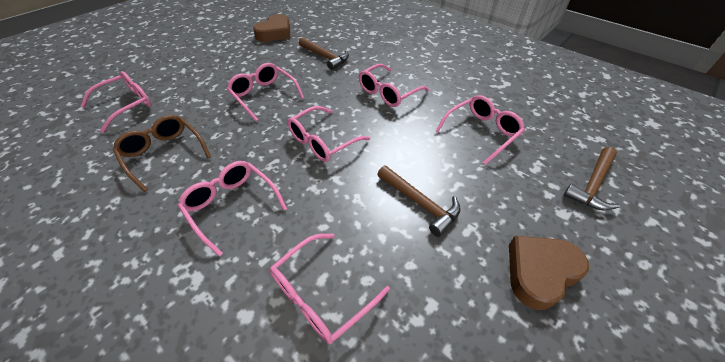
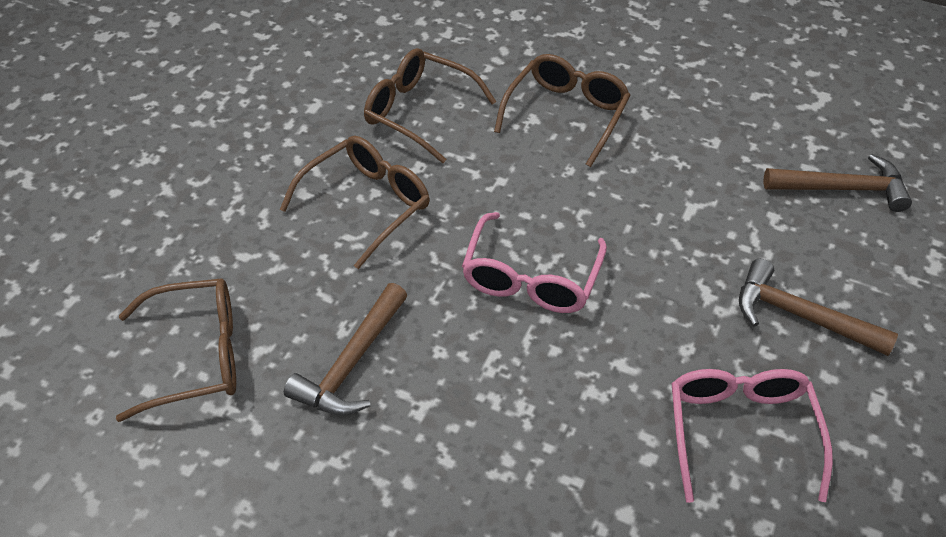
brown glasses: 1 -> 4
brown heart: 2 -> 0
pink glasses: 7 -> 2

